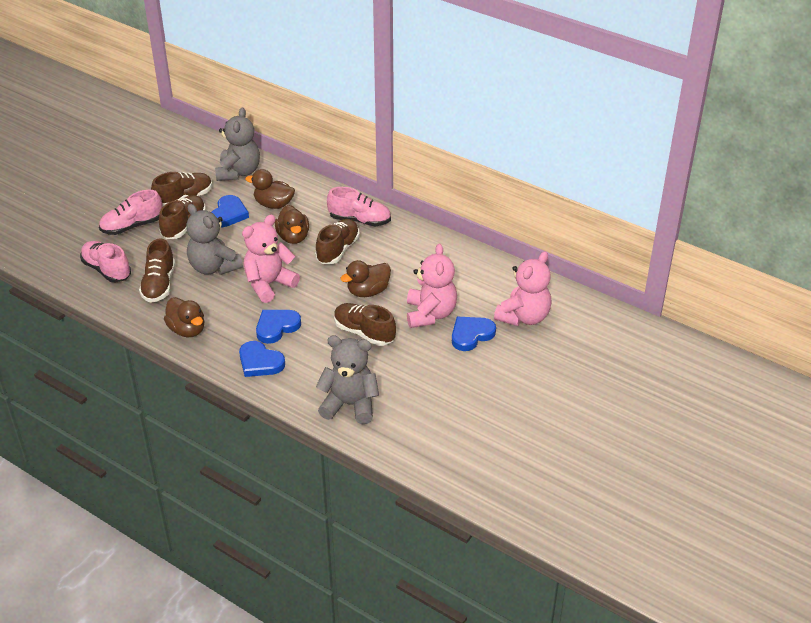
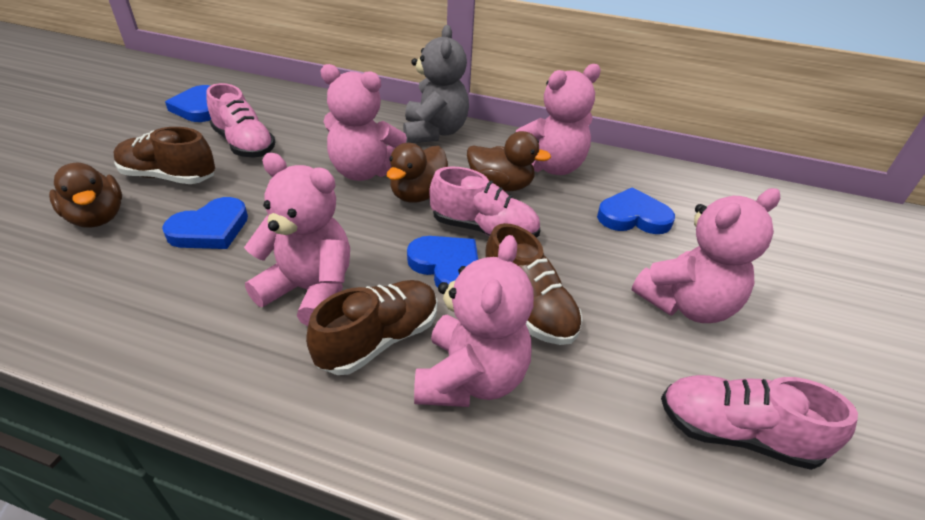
brown duck: 4 -> 3
brown shoe: 5 -> 3
grey teddy bear: 3 -> 1
pink teddy bear: 3 -> 5

